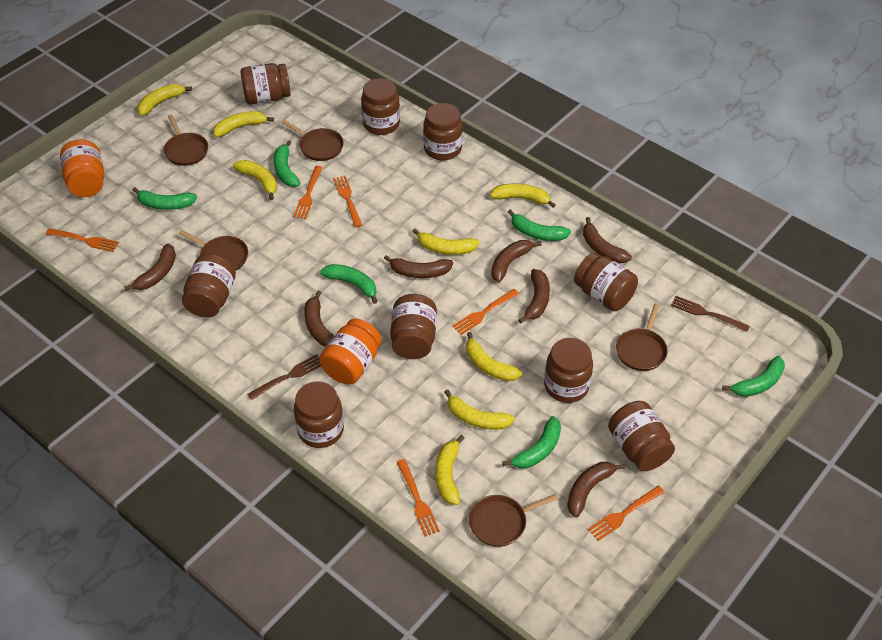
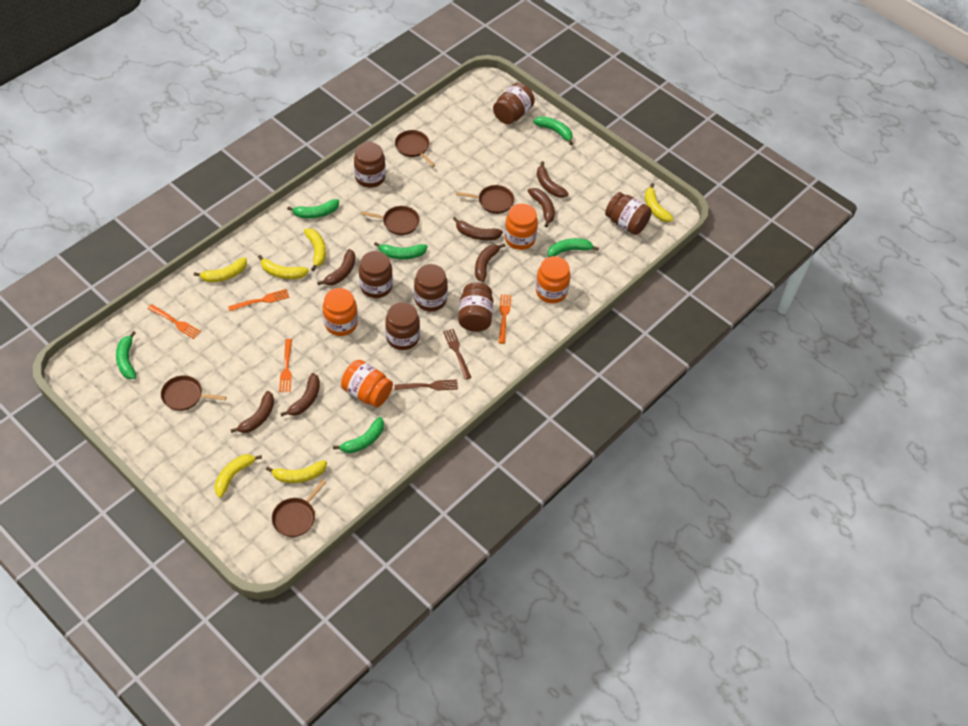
brown jar: 9 -> 7
orange fork: 6 -> 4
orange jar: 2 -> 4
yellow banana: 8 -> 6

